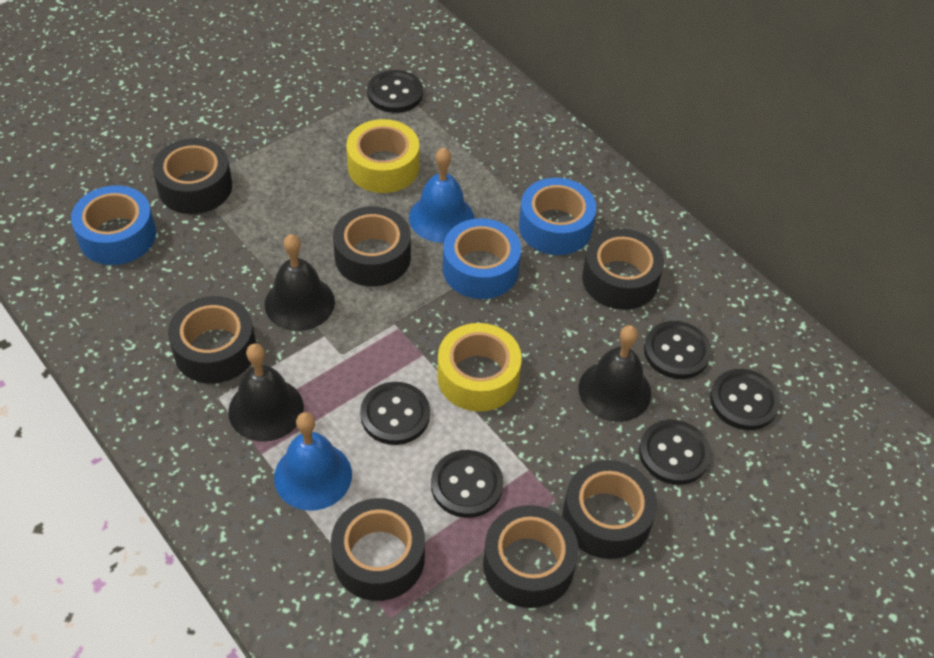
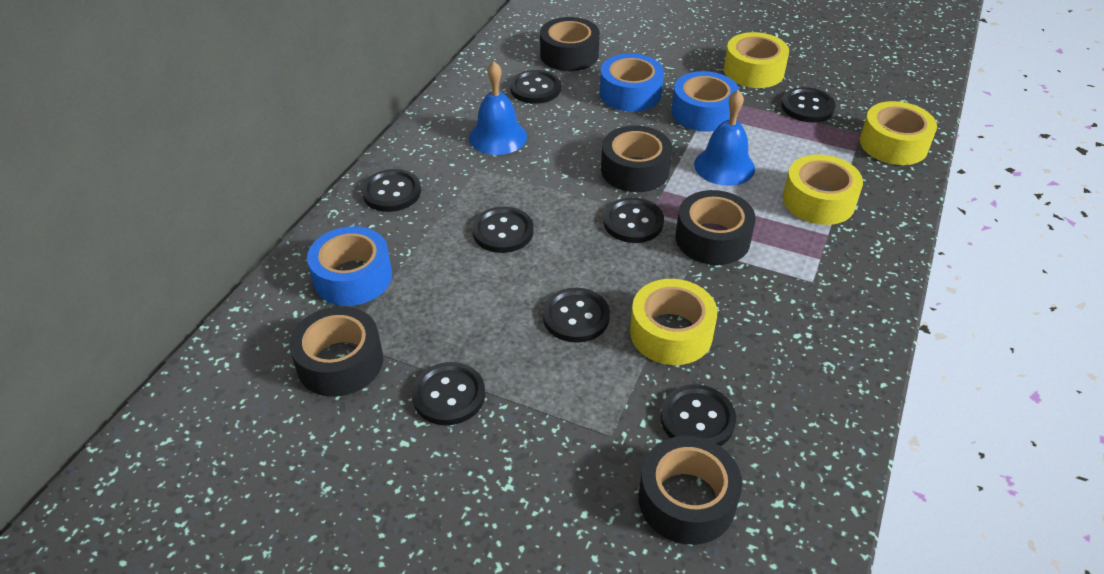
black bell: 3 -> 0
black button: 6 -> 8
black tape: 7 -> 5
yellow tape: 2 -> 4

